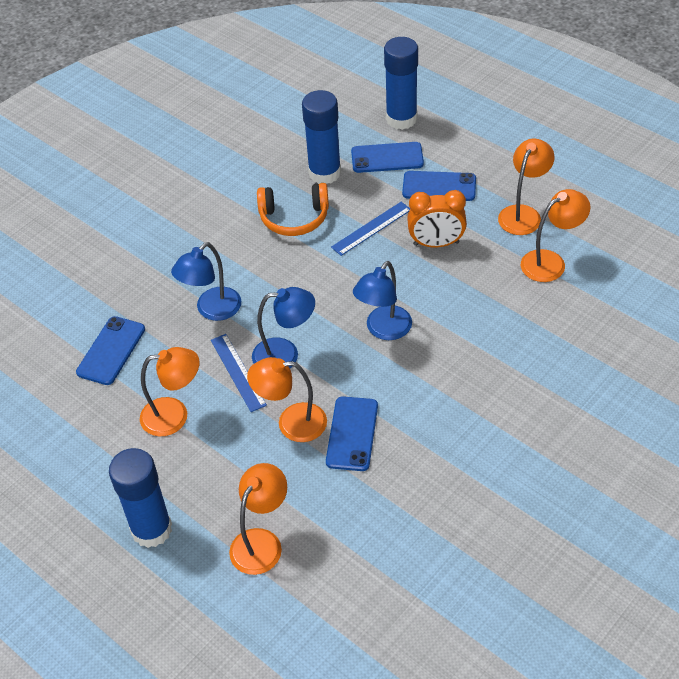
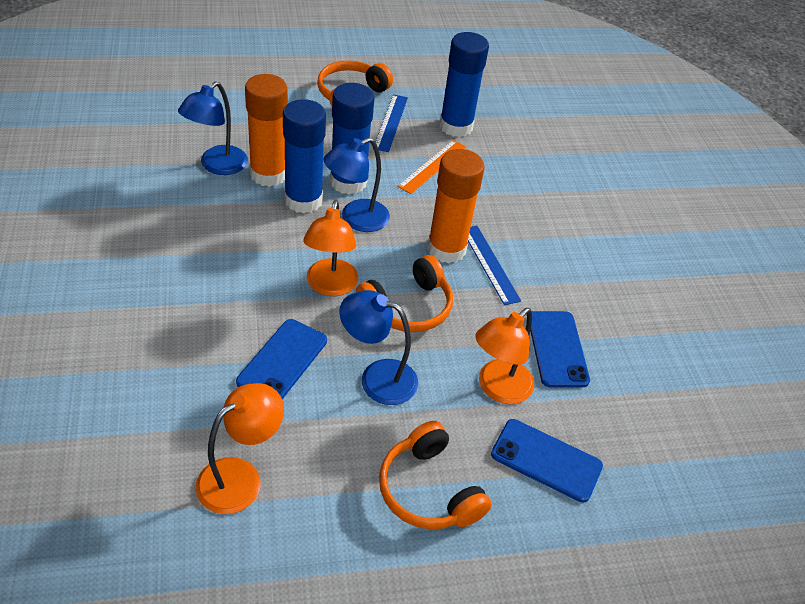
blue phone: 4 -> 3
orange clock: 1 -> 0
orange glue stick: 0 -> 2
orange headphones: 1 -> 3
orange lamp: 5 -> 3
orange ruler: 0 -> 1

